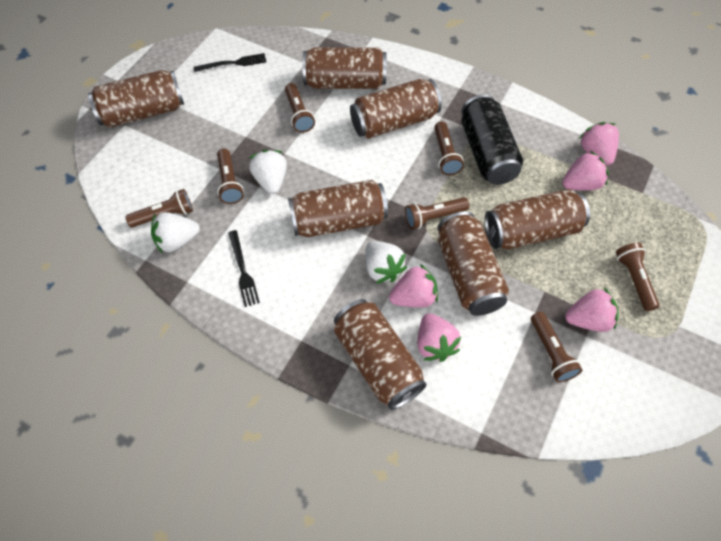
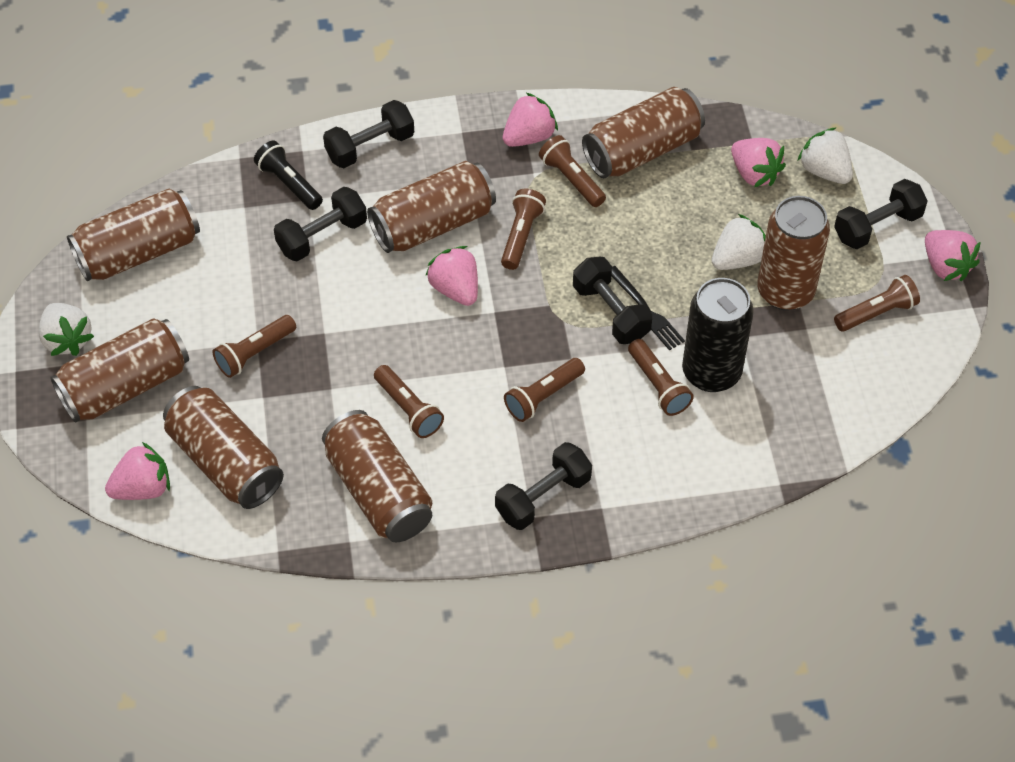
black dumbbell: 0 -> 5
black flashlight: 0 -> 1
black fork: 2 -> 1

